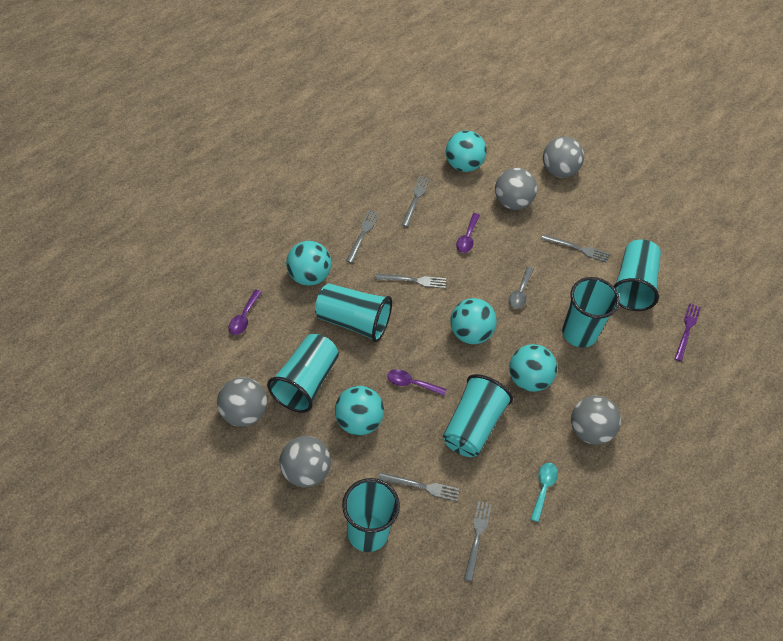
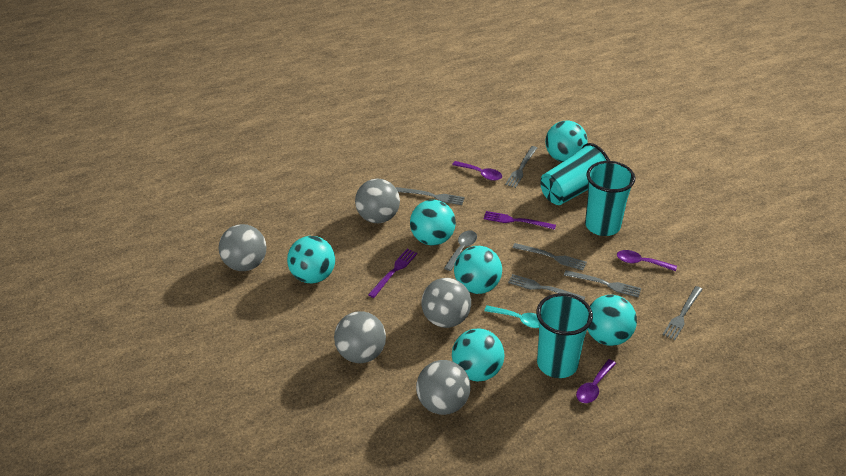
purple fork: 1 -> 2
turquoise ball: 5 -> 6
turquoise cup: 6 -> 3

